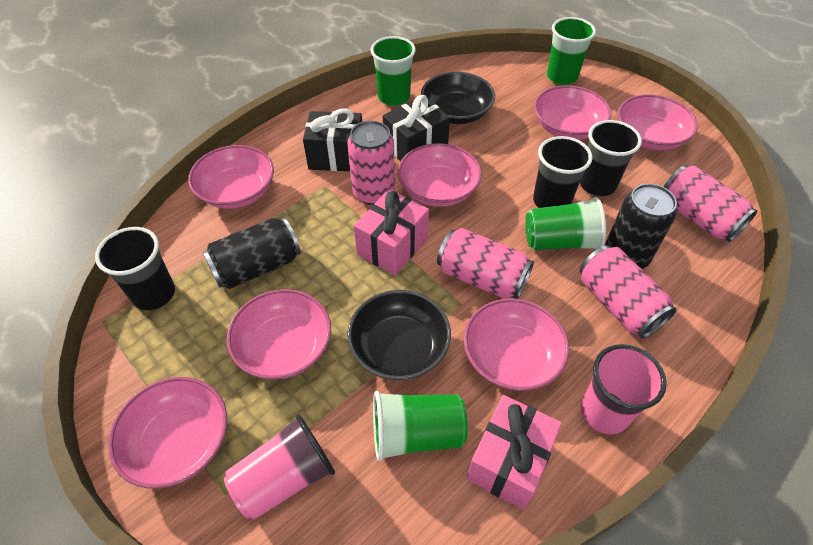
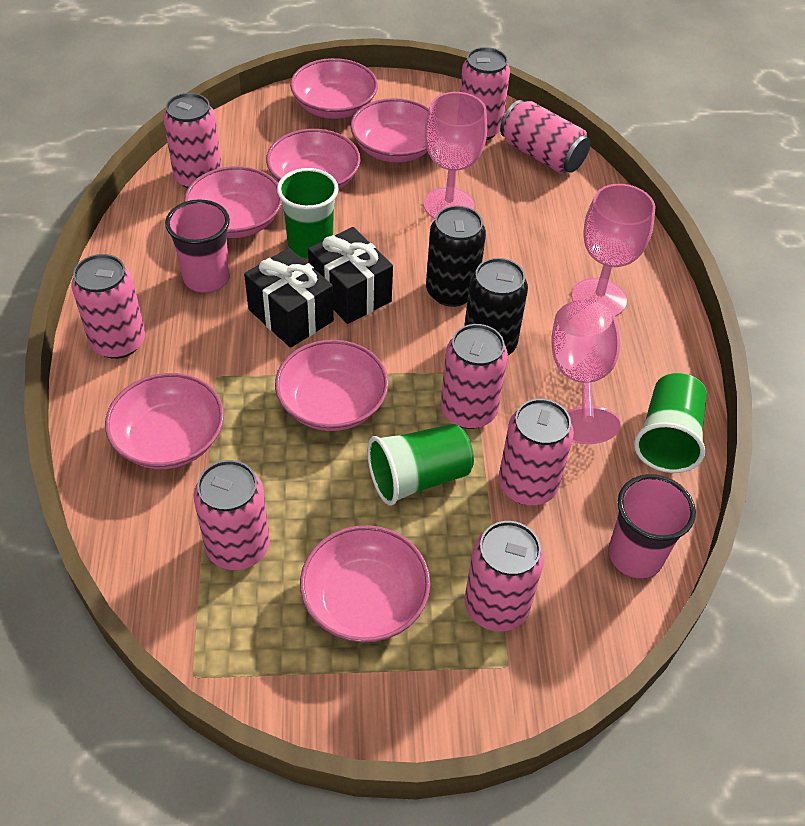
black bowl: 2 -> 0
black cup: 3 -> 0
green cup: 4 -> 3
pink can: 4 -> 8
pink gift: 2 -> 0
pink goblet: 0 -> 3

